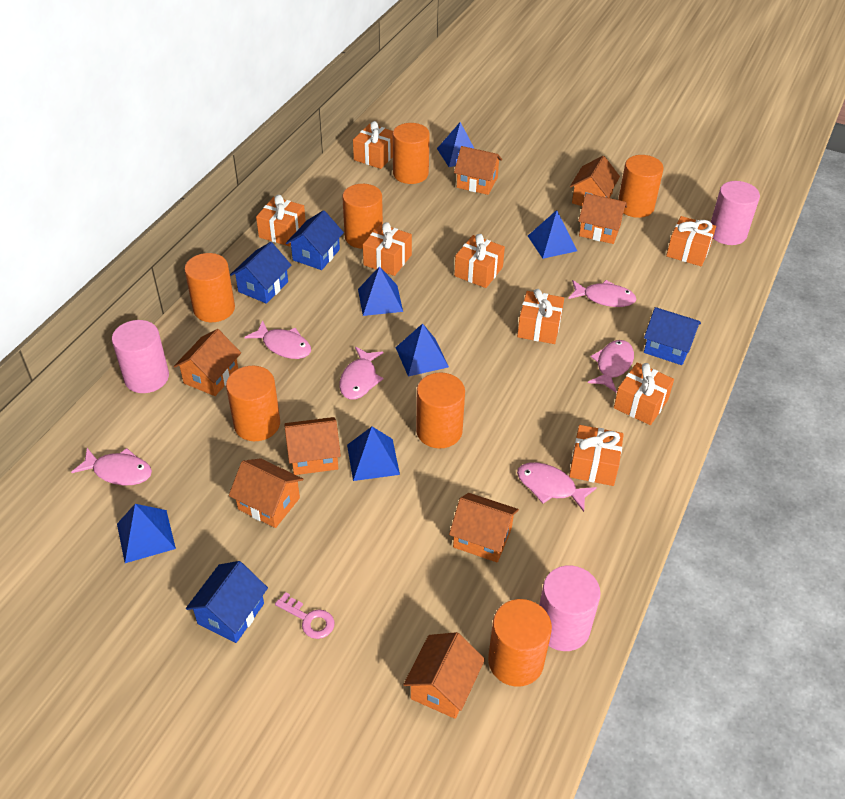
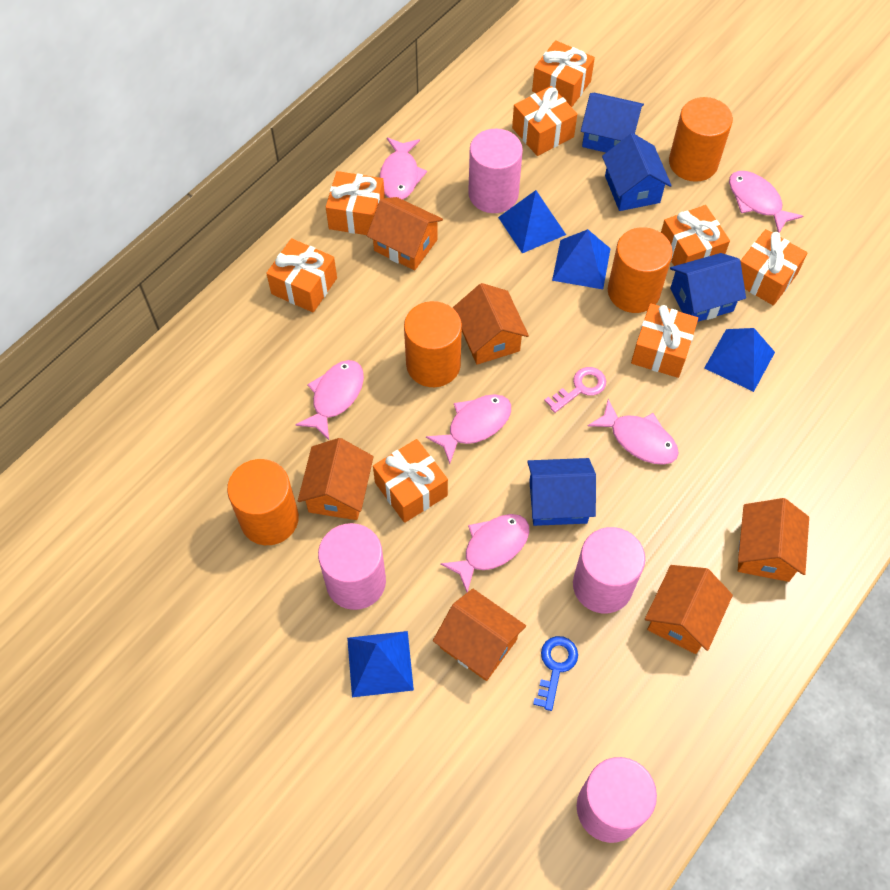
blue key: 0 -> 1
blue pyramid: 6 -> 4
orange cylinder: 7 -> 4
orange house: 8 -> 6
pink cylinder: 3 -> 4

